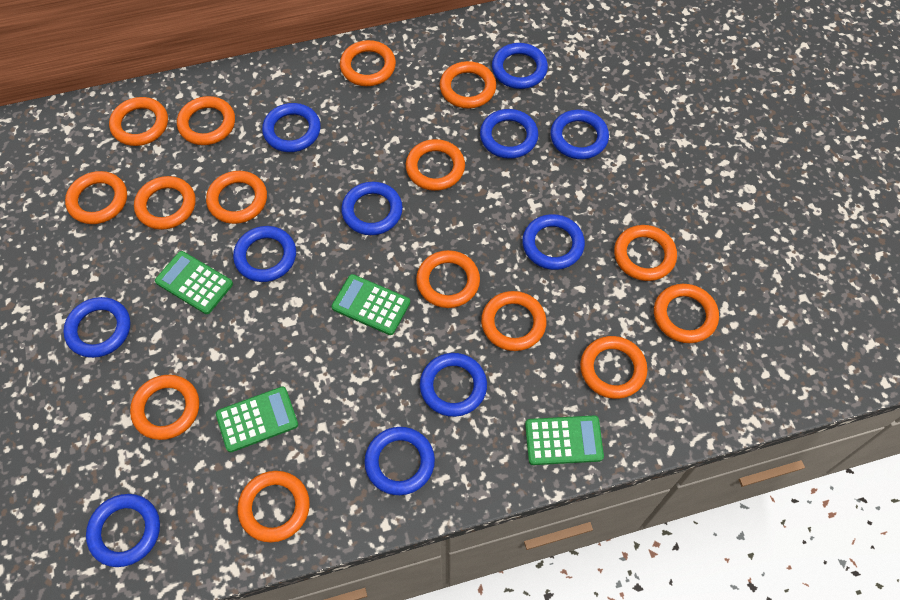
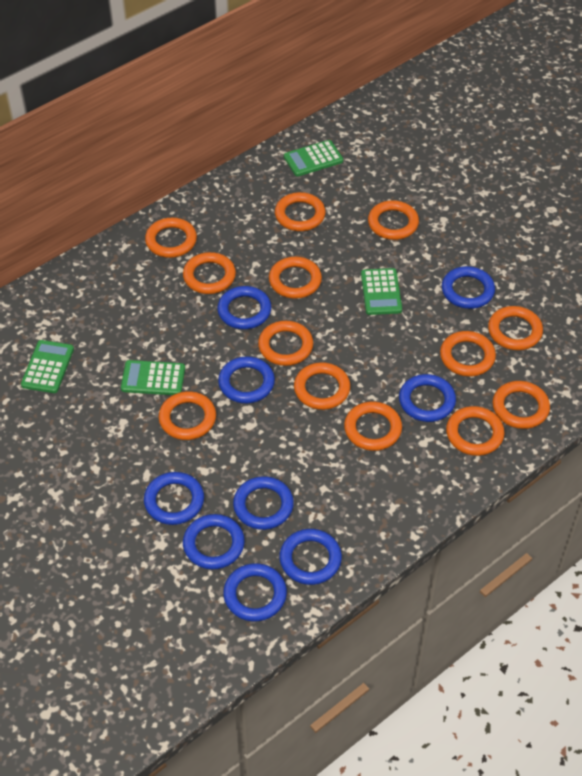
blue ring: 11 -> 9
orange ring: 15 -> 13

